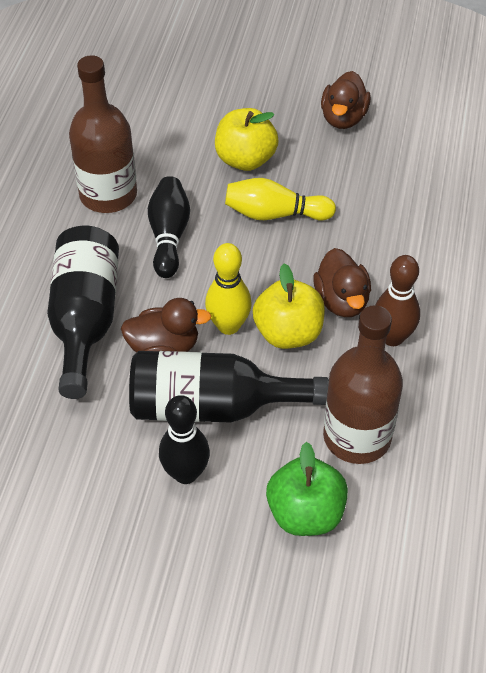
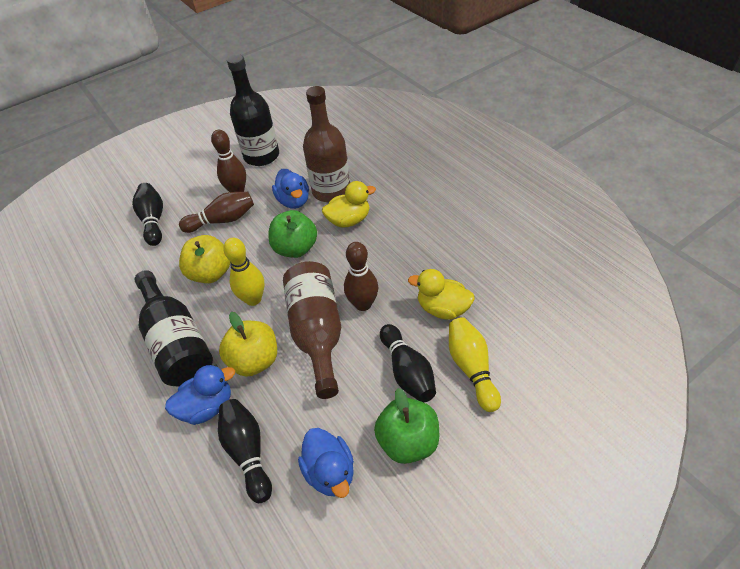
black bowling pin: 2 -> 3
blue duck: 0 -> 3
brown bowling pin: 1 -> 3
brown duck: 3 -> 0
green apple: 1 -> 2
yellow duck: 0 -> 2

